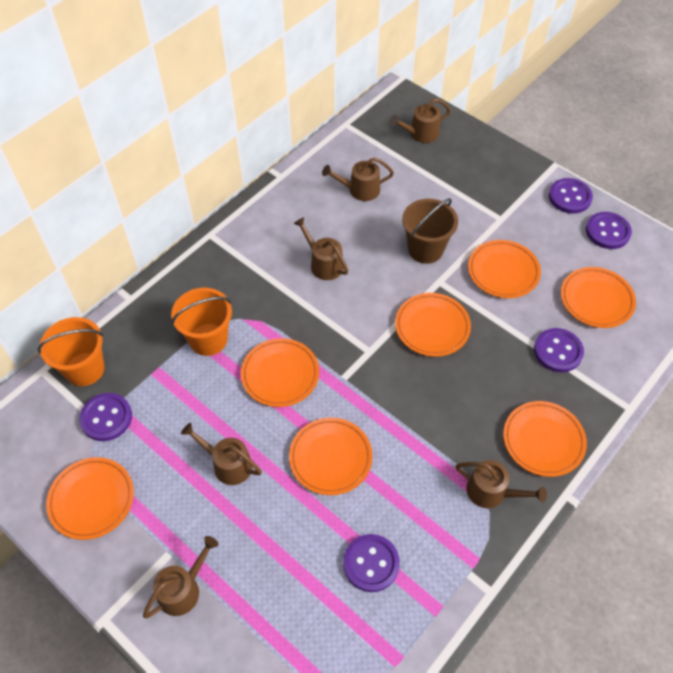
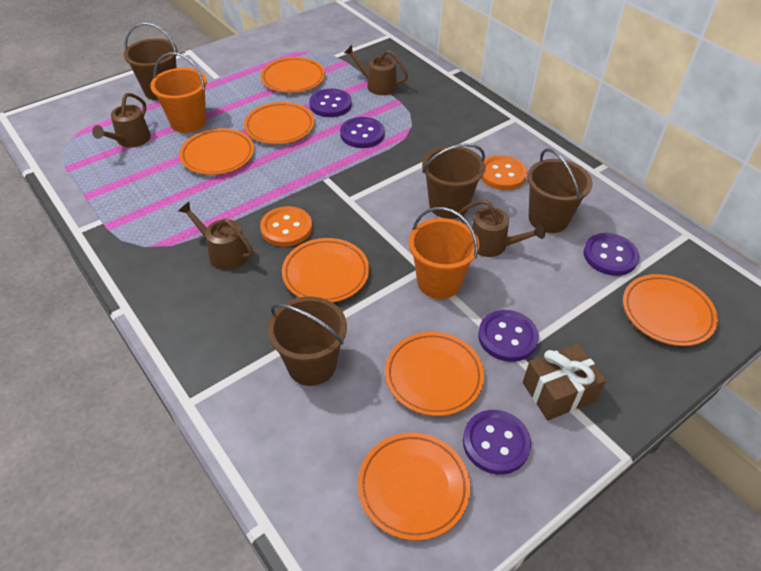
brown bucket: 1 -> 4
brown gift: 0 -> 1
brown watering can: 6 -> 4
orange button: 0 -> 2

